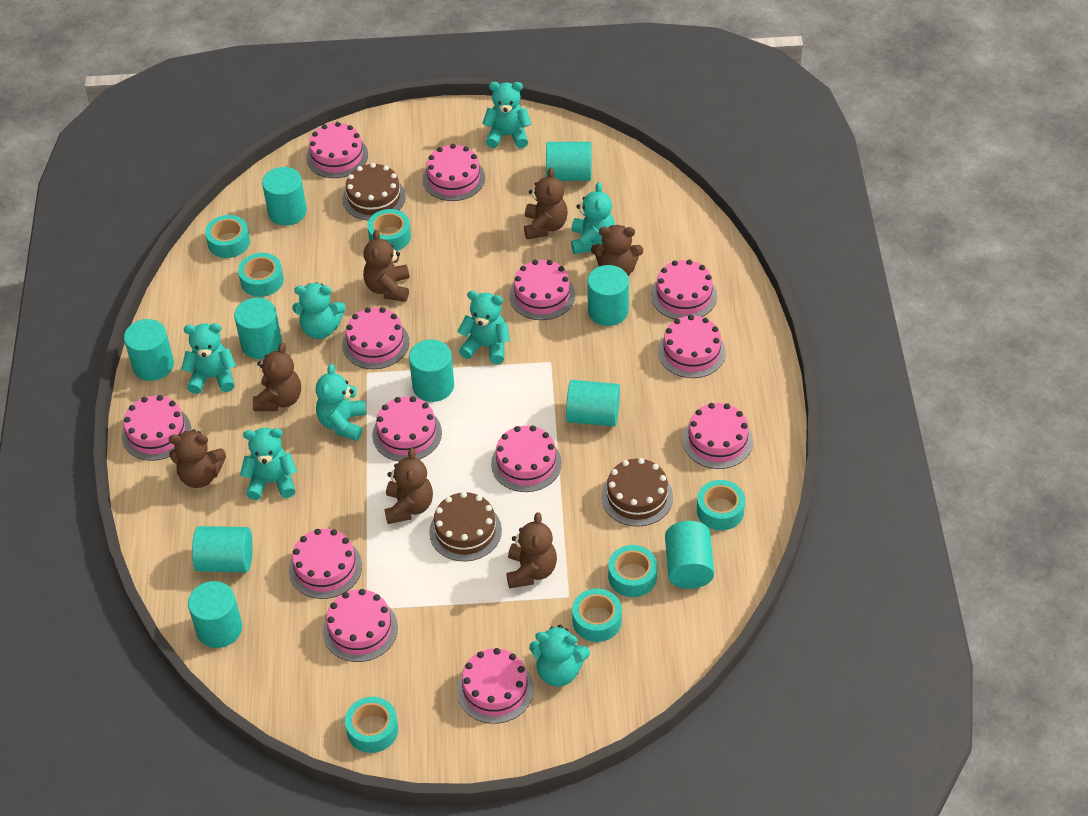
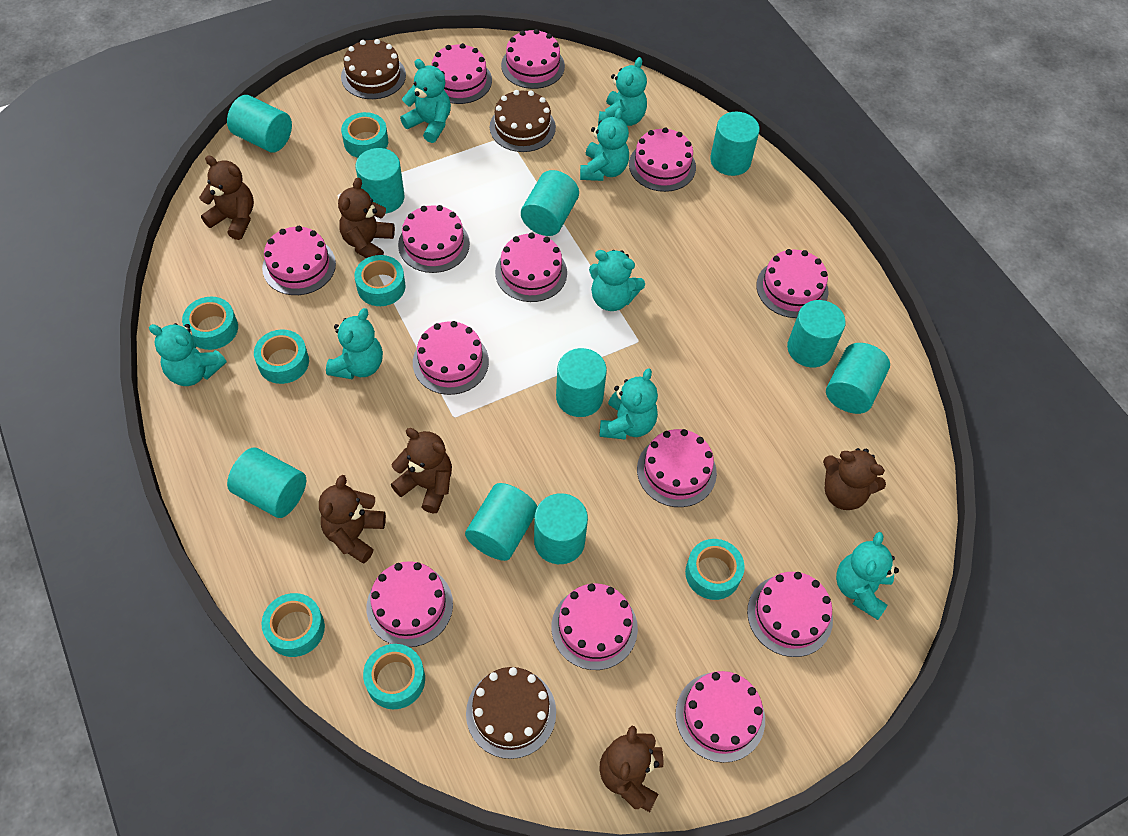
brown teddy bear: 7 -> 6

